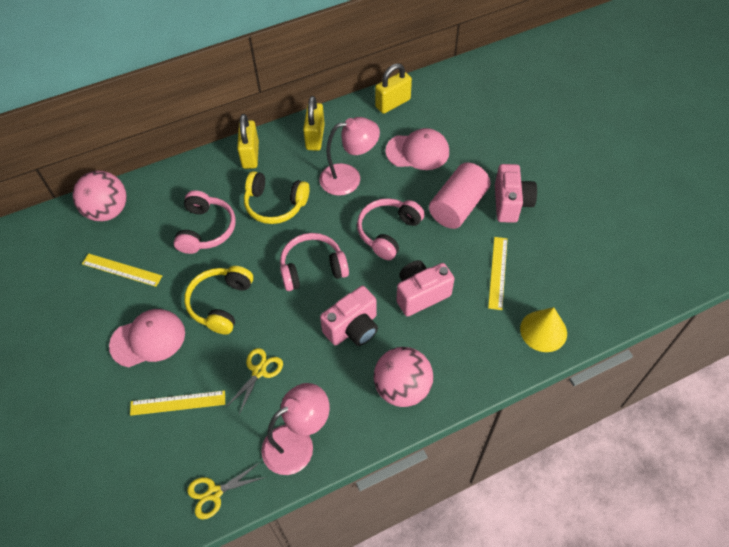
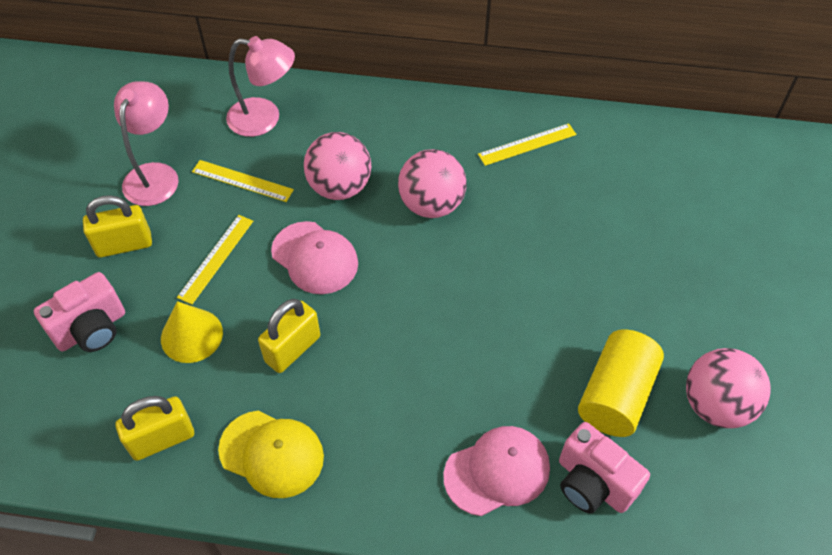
pink ball: 2 -> 3
pink camera: 3 -> 2
pink cylinder: 1 -> 0
pink headphones: 3 -> 0
yellow cap: 0 -> 1
yellow cylinder: 0 -> 1
yellow headphones: 2 -> 0
yellow scissors: 2 -> 0

